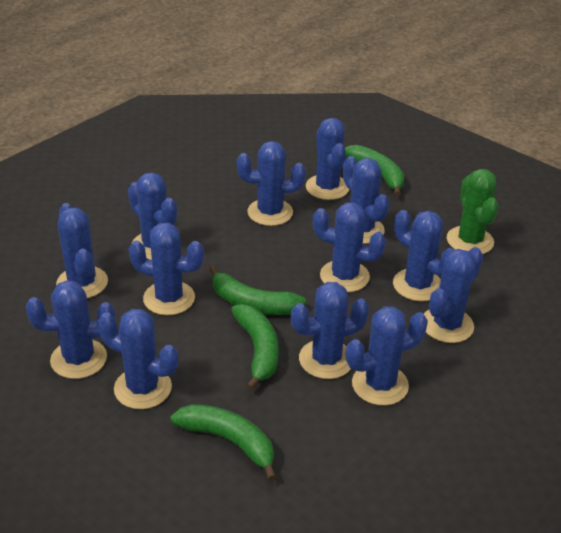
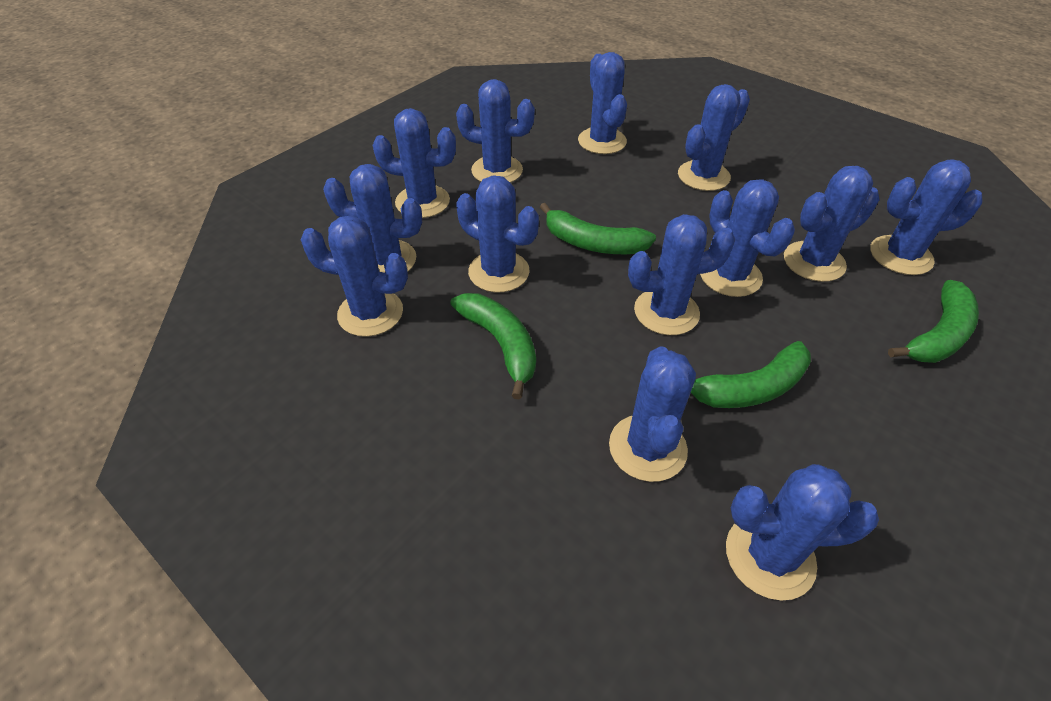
green cactus: 1 -> 0

